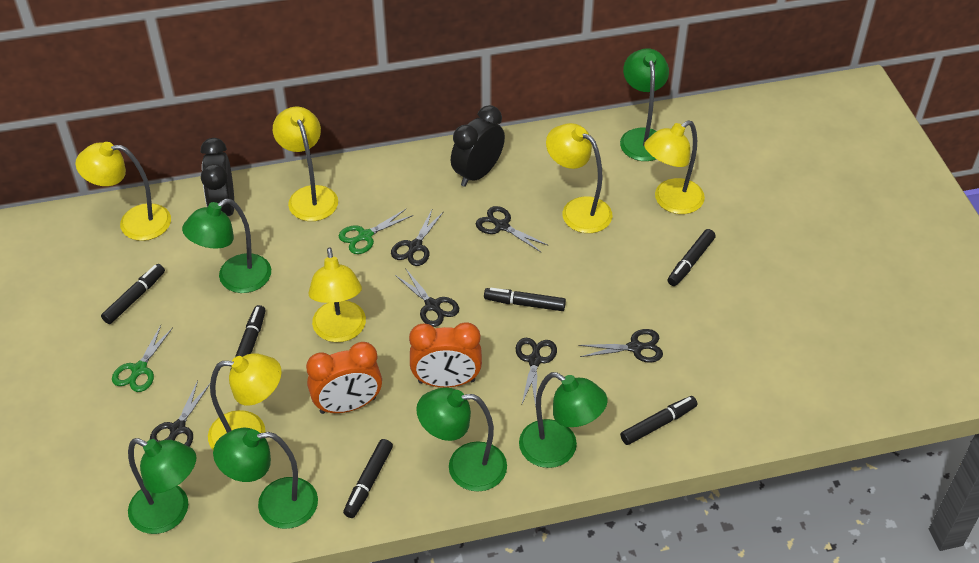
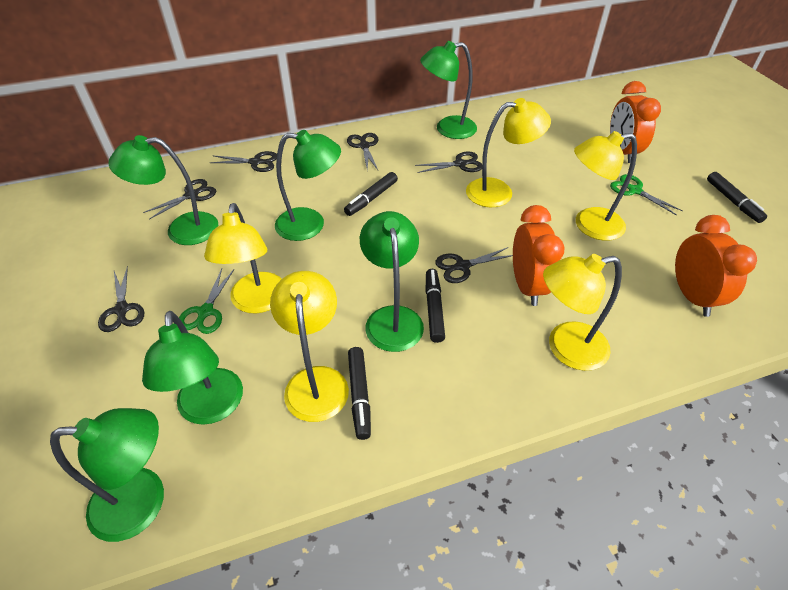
black clock: 2 -> 0
black marker: 6 -> 4
orange clock: 2 -> 3
yellow lamp: 6 -> 5

